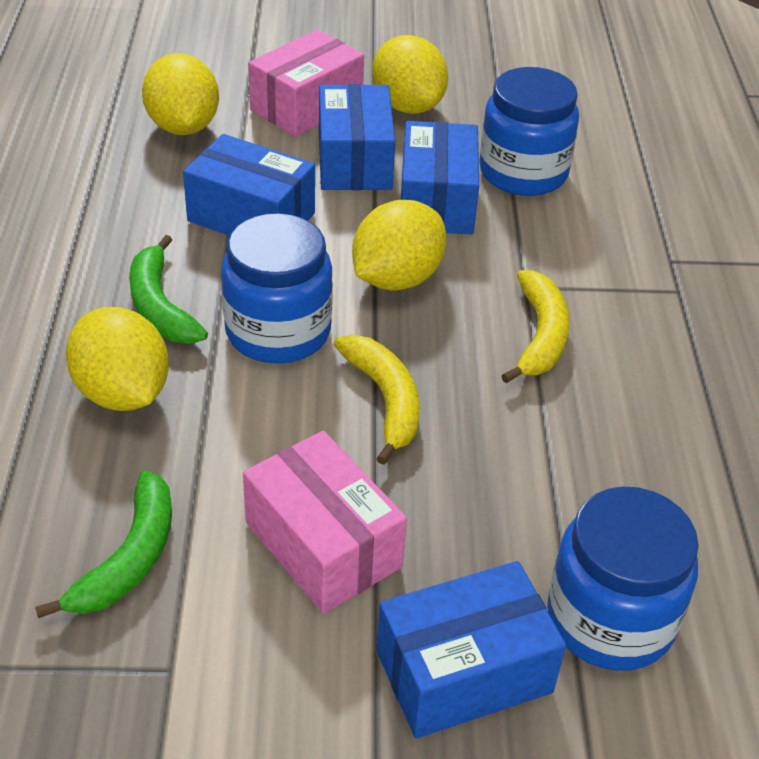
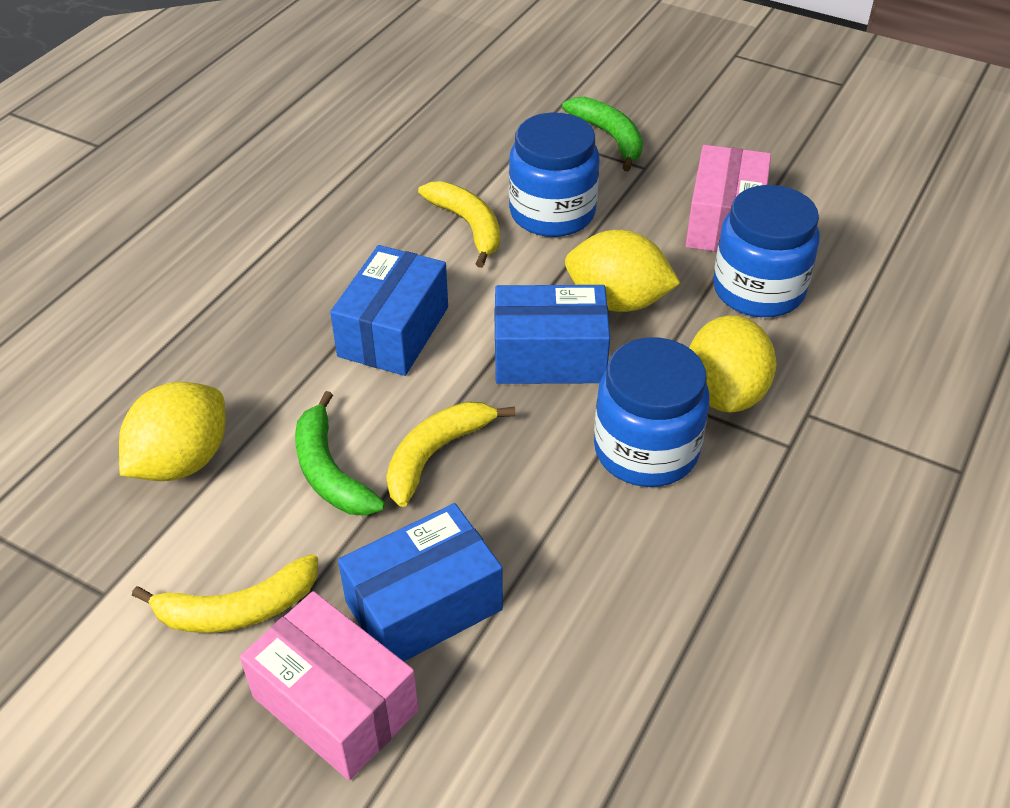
blue box: 4 -> 3
yellow banana: 2 -> 3
yellow lemon: 4 -> 3

